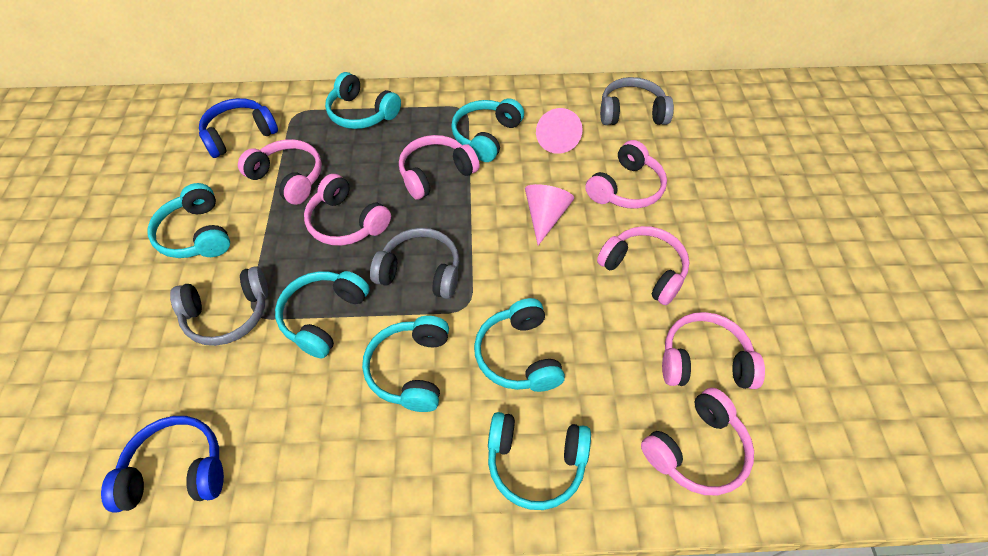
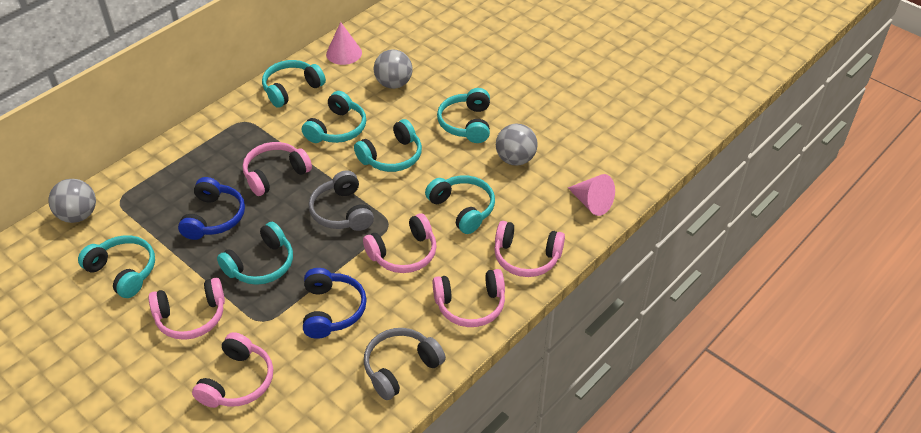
grey ball: 0 -> 3
grey headphones: 3 -> 2
pink headphones: 7 -> 6

